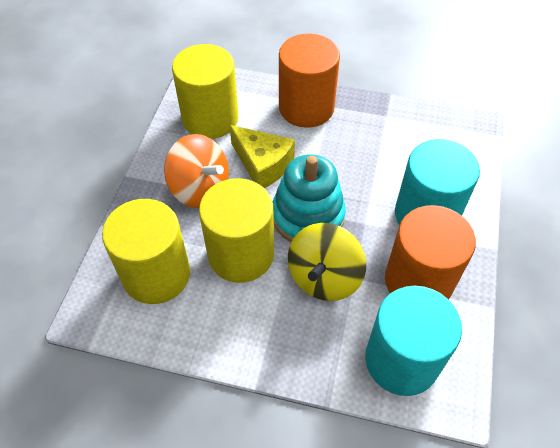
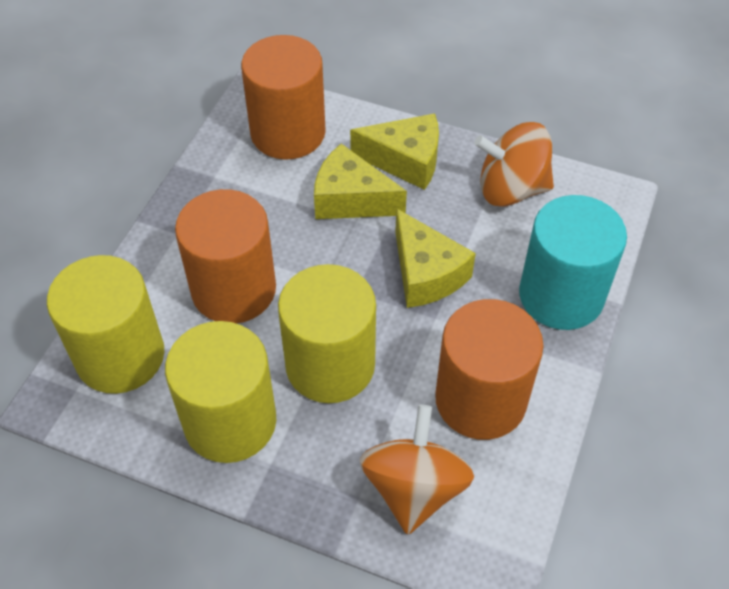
orange cylinder: 2 -> 3
orange spinning top: 1 -> 2
turquoise cylinder: 2 -> 1
turquoise stacking toy: 1 -> 0
yellow cheese: 1 -> 3
yellow spinning top: 1 -> 0

